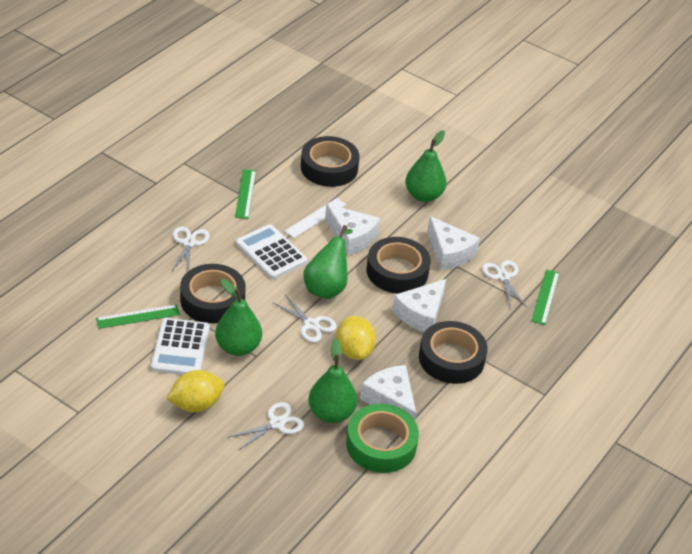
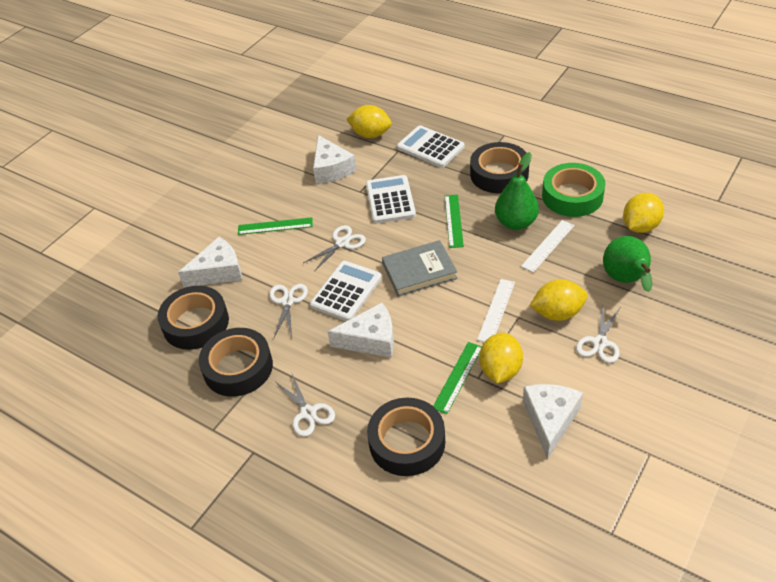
green pear: 4 -> 2
grey book: 0 -> 1
white calculator: 2 -> 3
white ruler: 1 -> 2
yellow lemon: 2 -> 4

